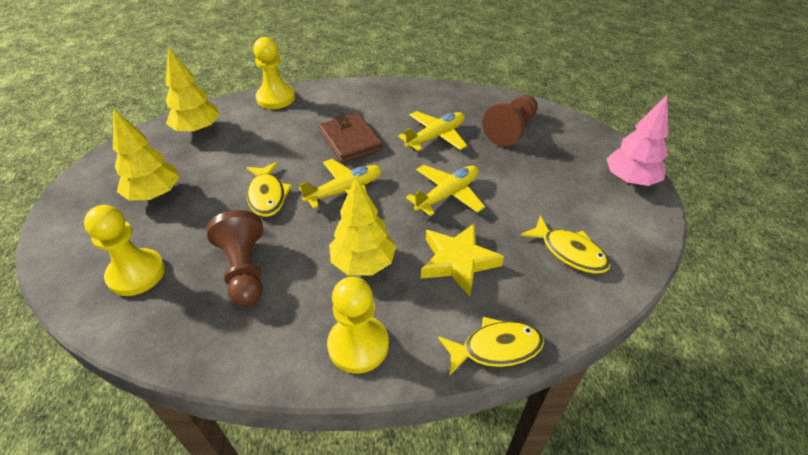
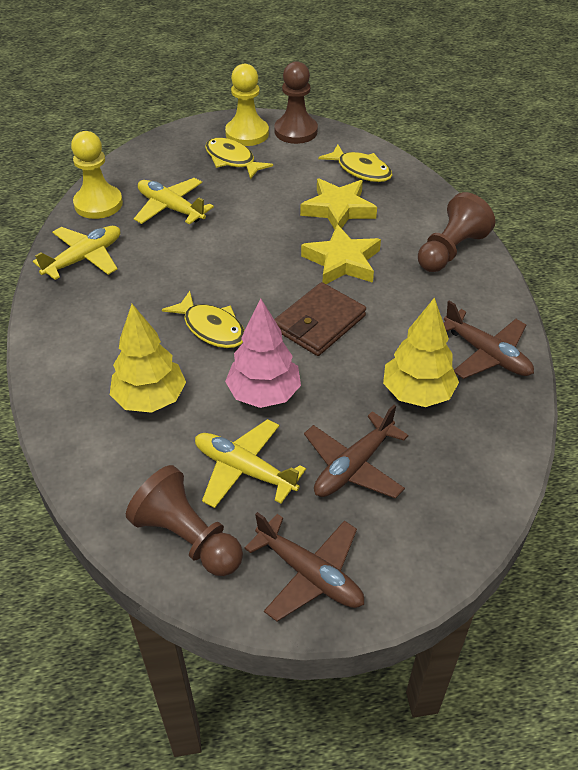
brown pawn: 2 -> 3
brown plane: 0 -> 3
yellow pawn: 3 -> 2
yellow star: 1 -> 2
yellow tree: 3 -> 2

